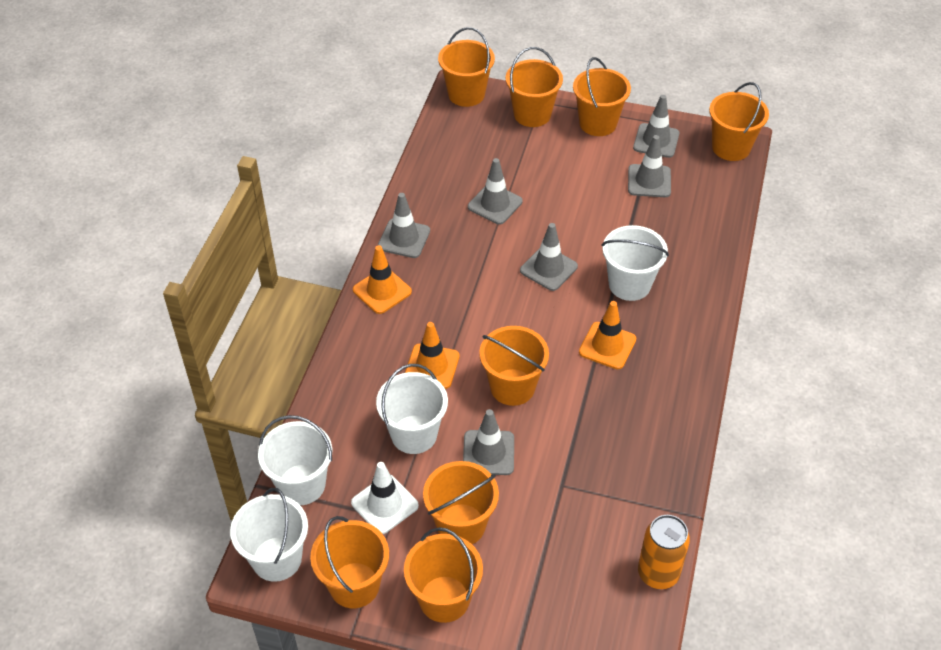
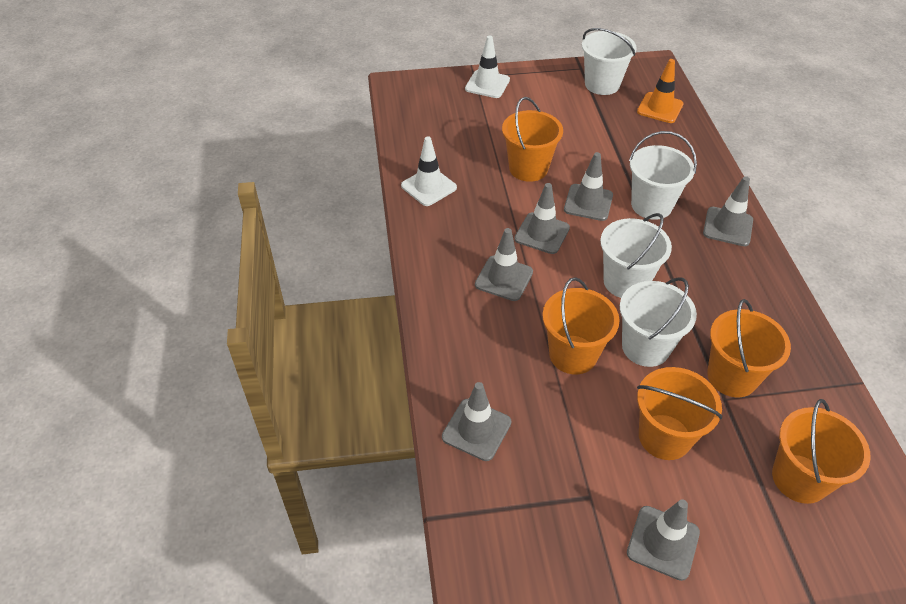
orange bucket: 8 -> 5
orange can: 1 -> 0
orange traffic cone: 3 -> 1
white traffic cone: 1 -> 2

